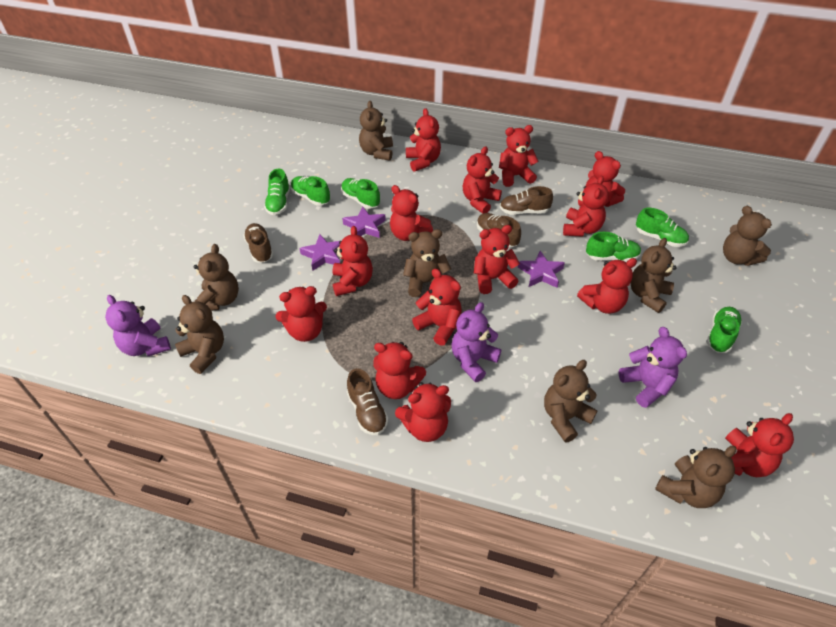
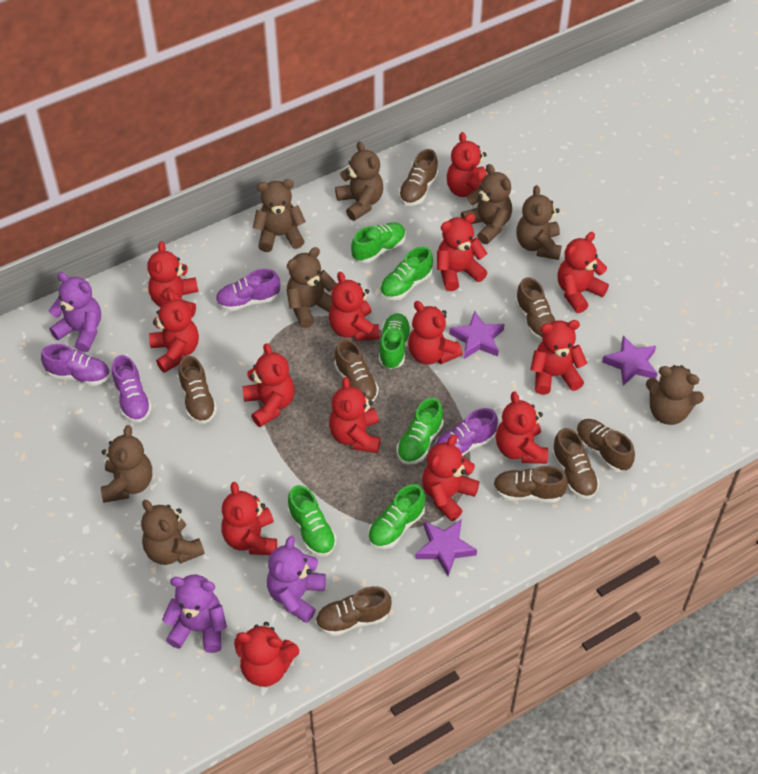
brown shoe: 4 -> 8
purple shoe: 0 -> 4

